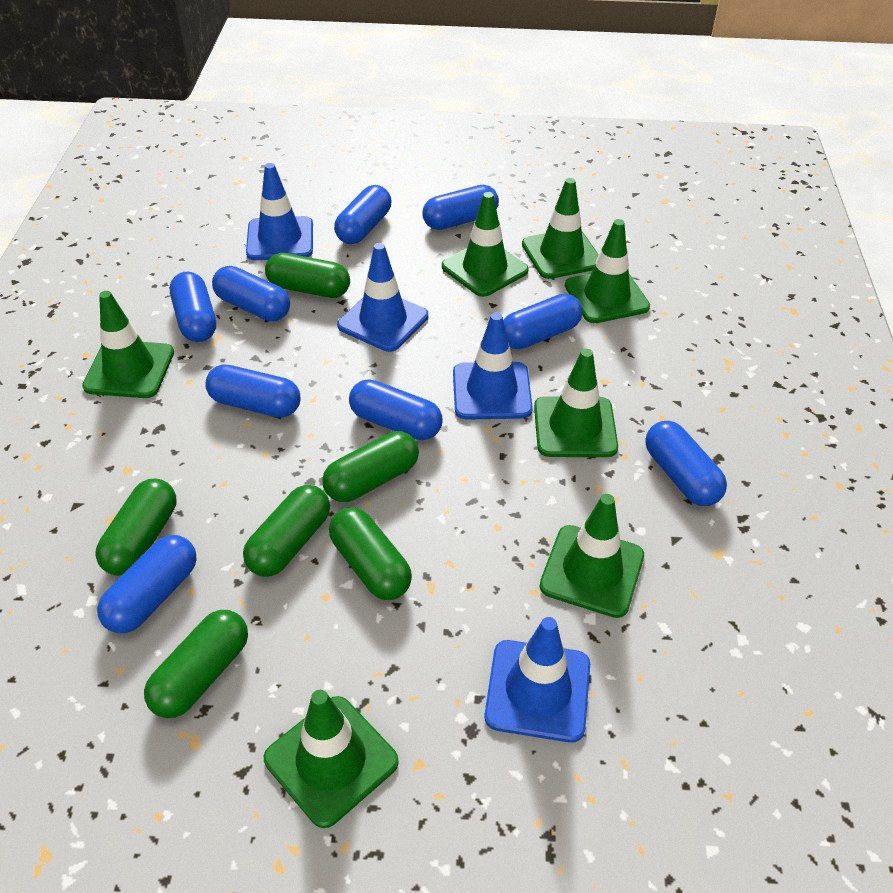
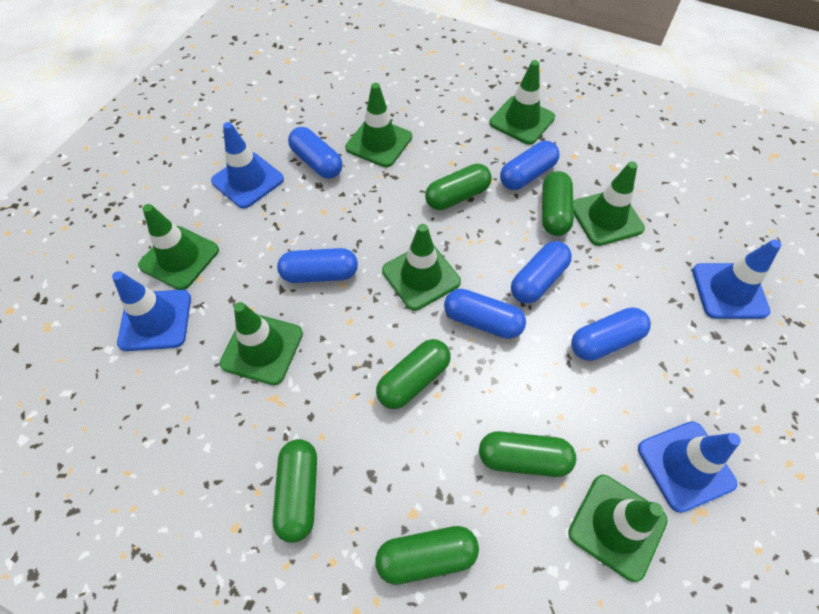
blue capsule: 9 -> 6

